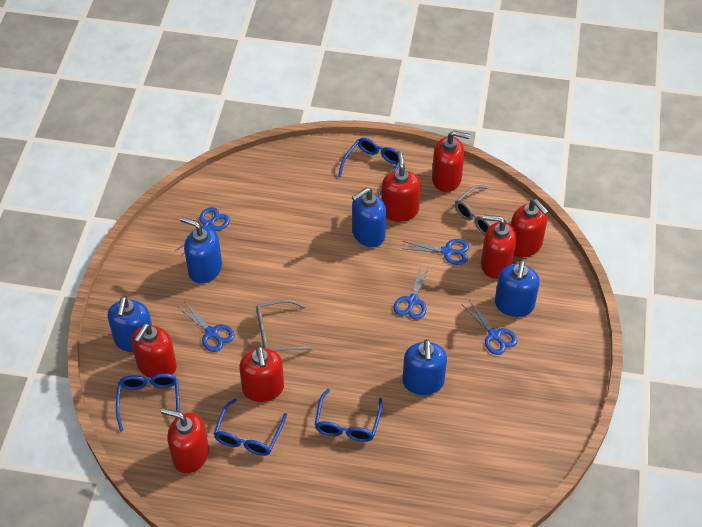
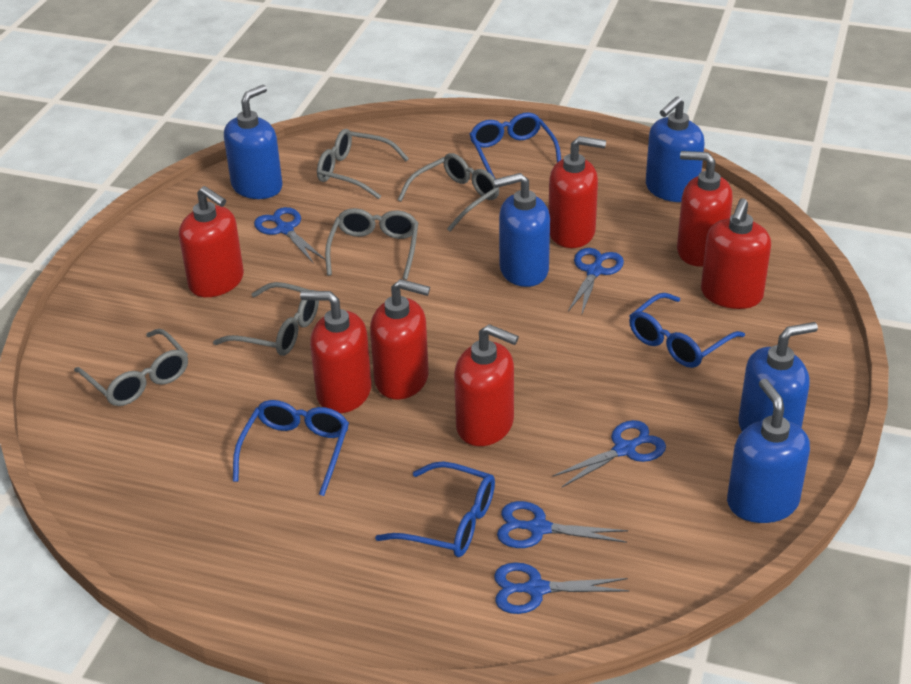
grey glasses: 2 -> 5

